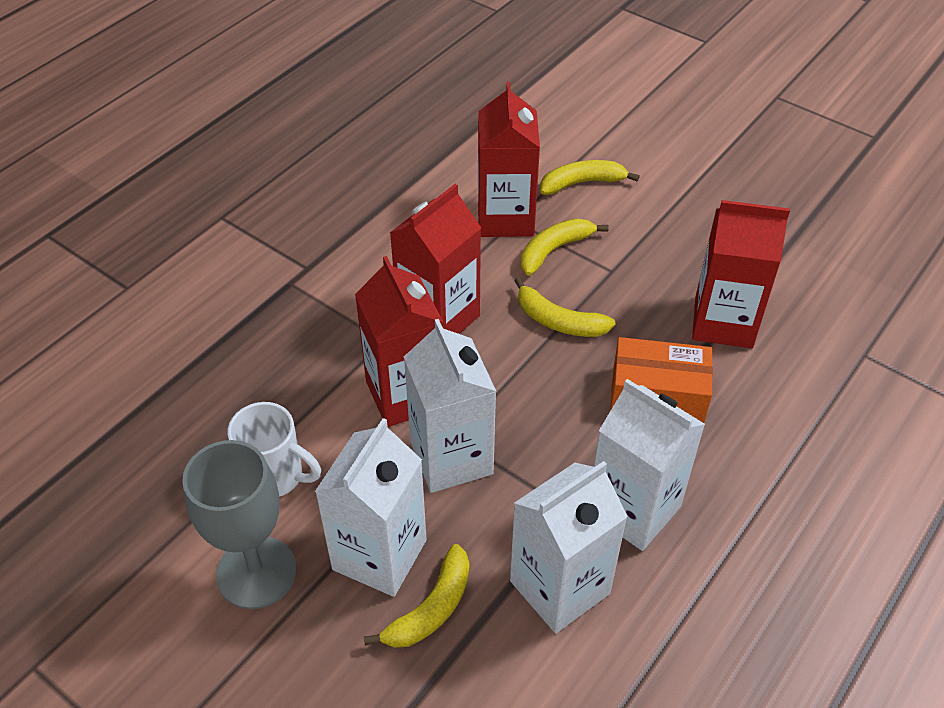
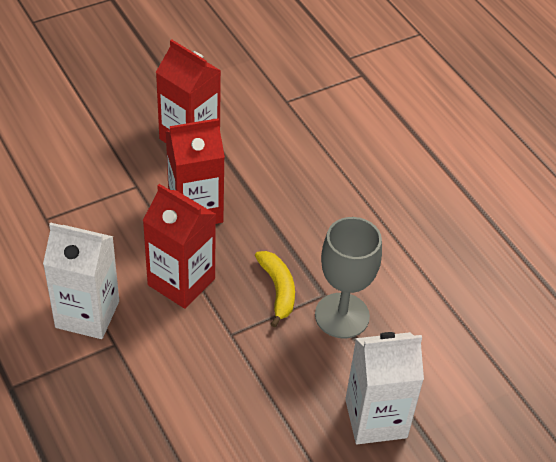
orange box: 1 -> 0
red carton: 4 -> 3
white carton: 4 -> 2
white mug: 1 -> 0
yellow banana: 4 -> 1

